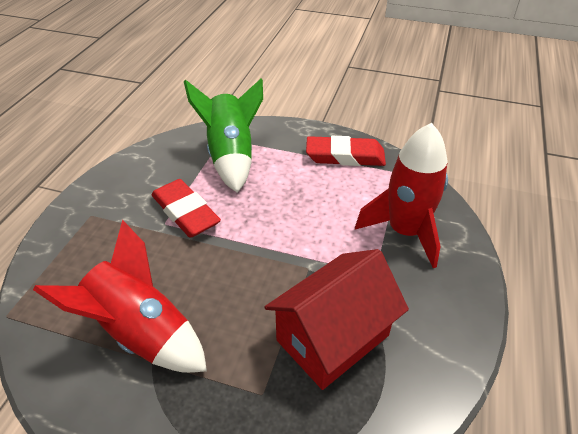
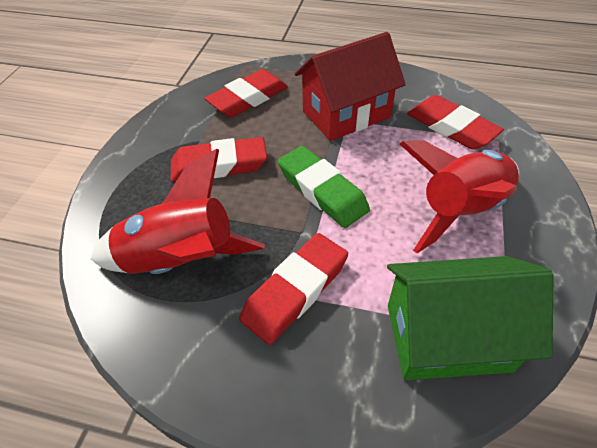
green eraser: 0 -> 1
green house: 0 -> 1
green rocket: 1 -> 0
red eraser: 2 -> 4

